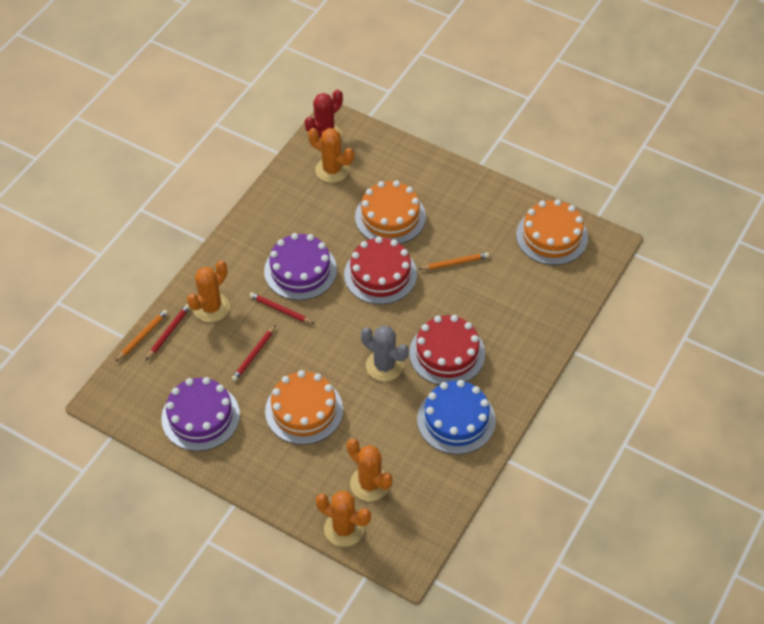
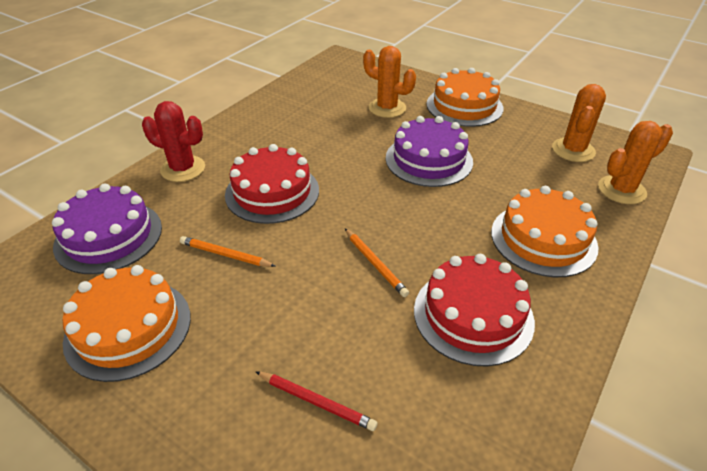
blue cake: 1 -> 0
grey cactus: 1 -> 0
orange cactus: 4 -> 3
red pencil: 3 -> 1

